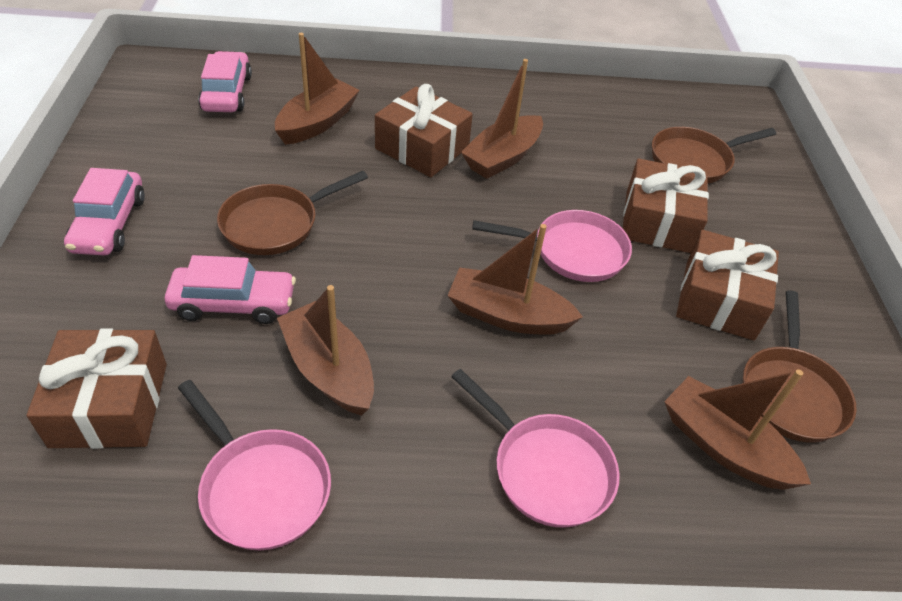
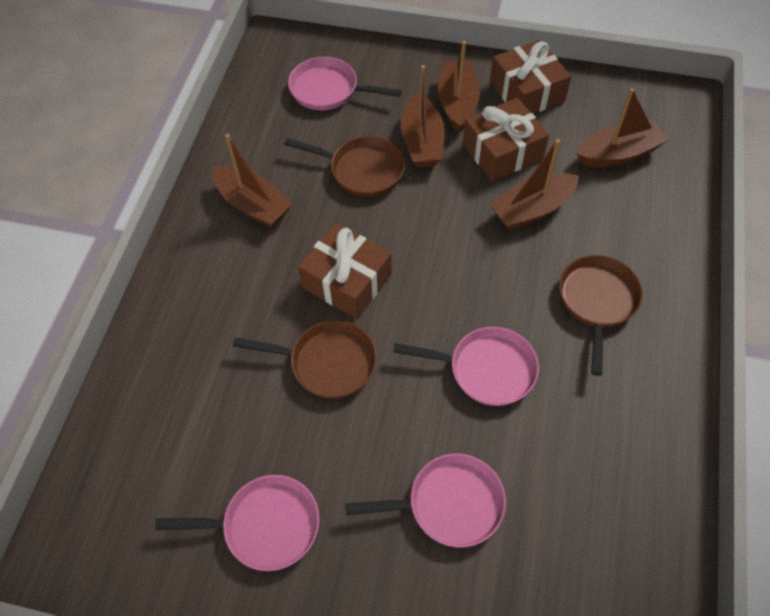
brown gift: 4 -> 3
pink car: 3 -> 0
pink pan: 3 -> 4

